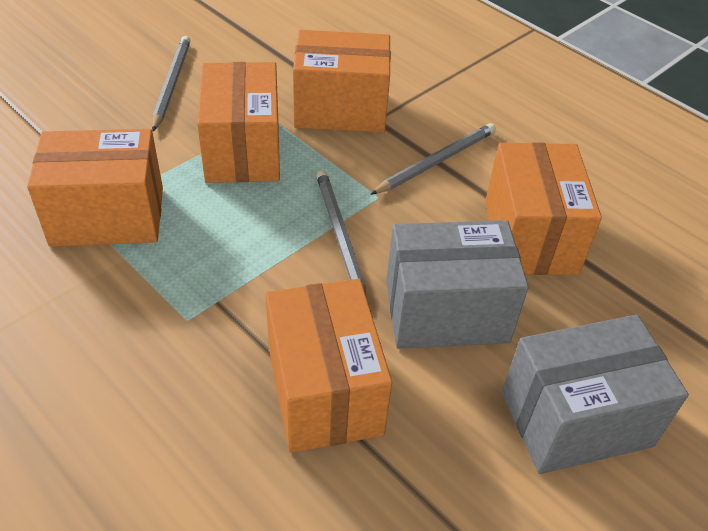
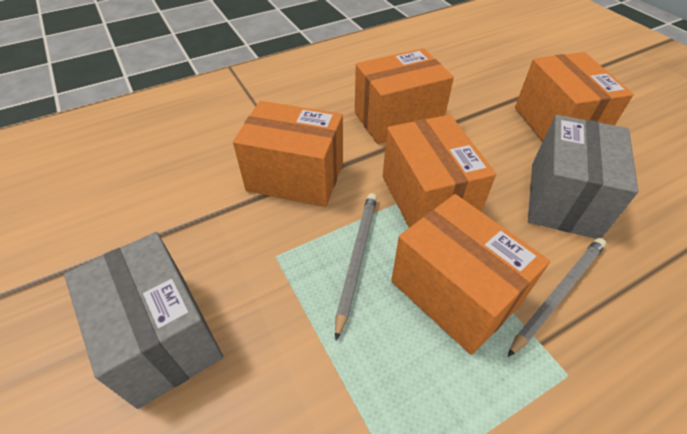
grey pencil: 3 -> 2

